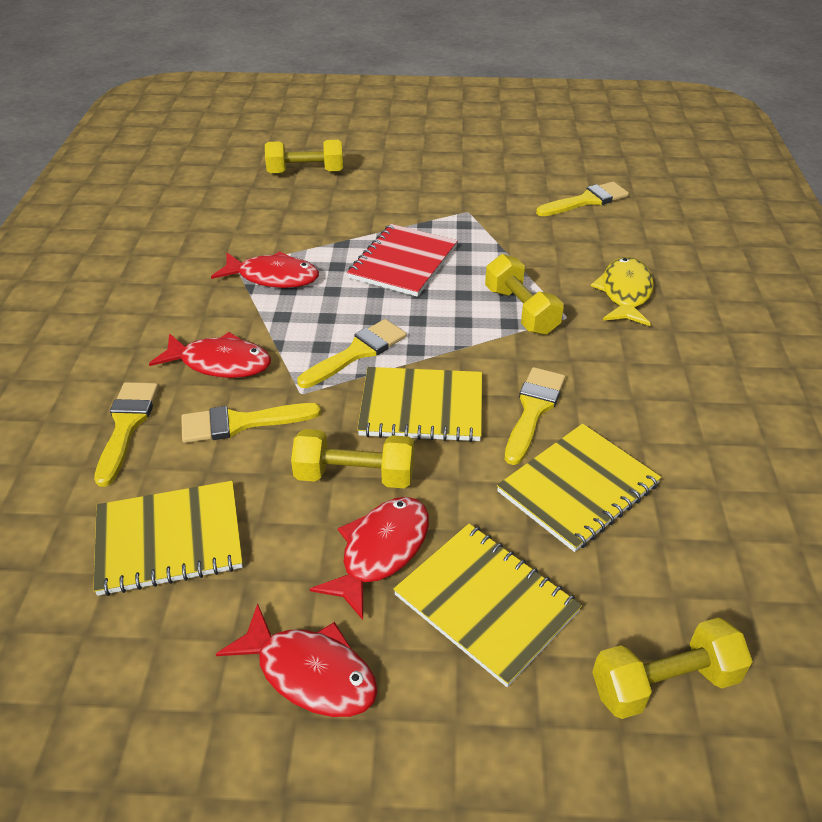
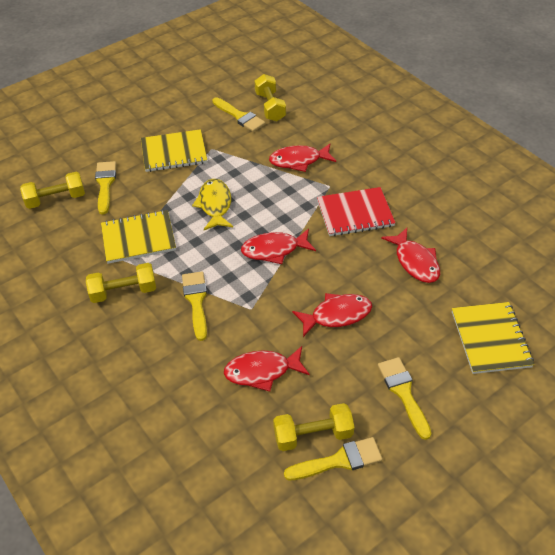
red fish: 4 -> 5
yellow notebook: 4 -> 3

